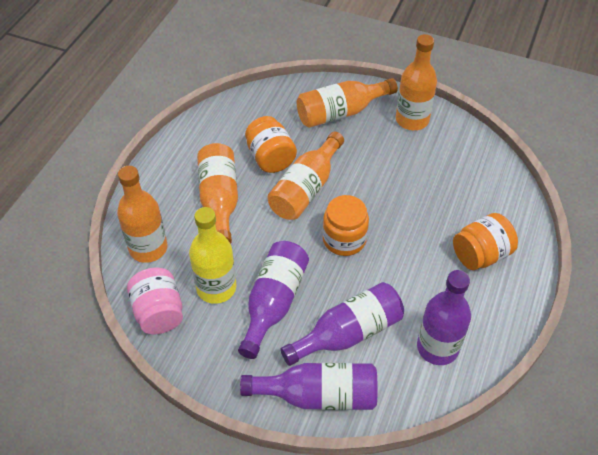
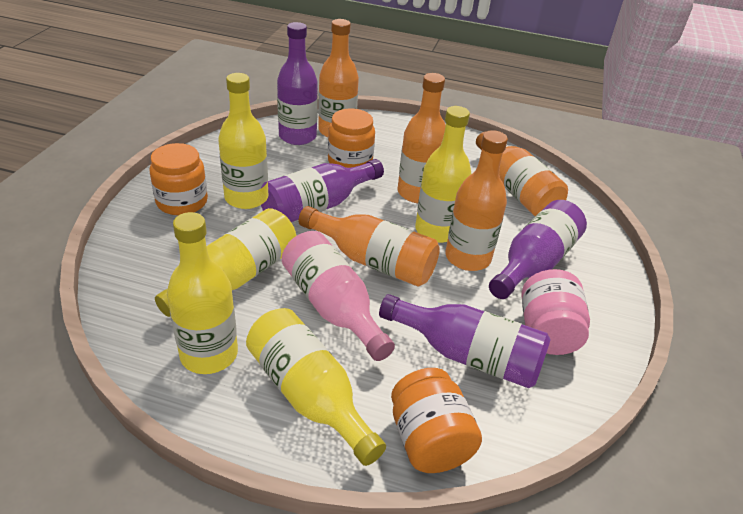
pink bottle: 0 -> 1
yellow bottle: 1 -> 5

